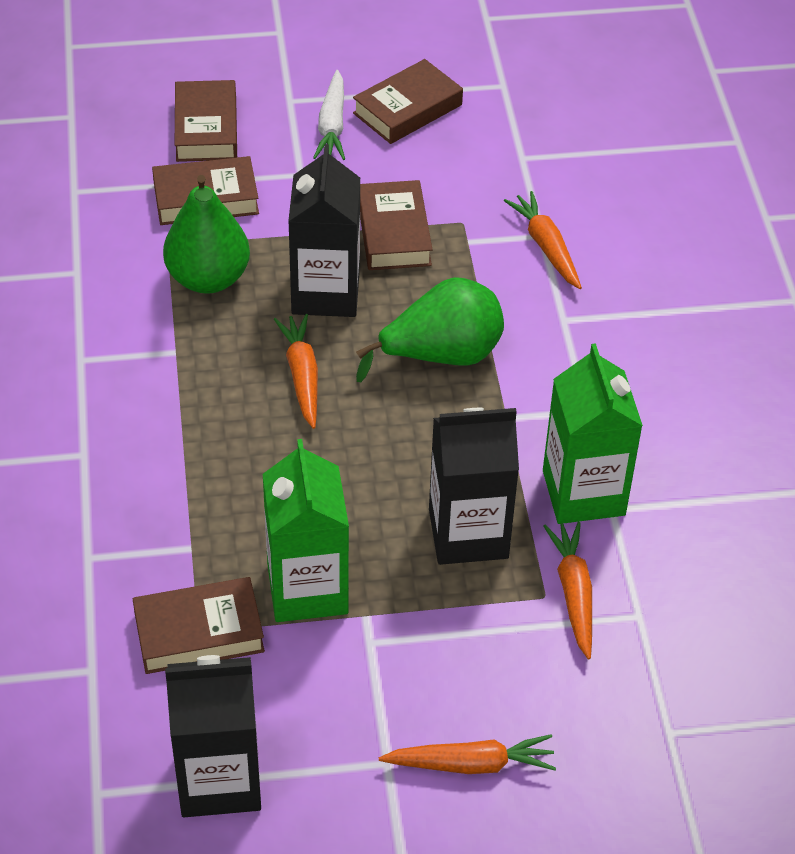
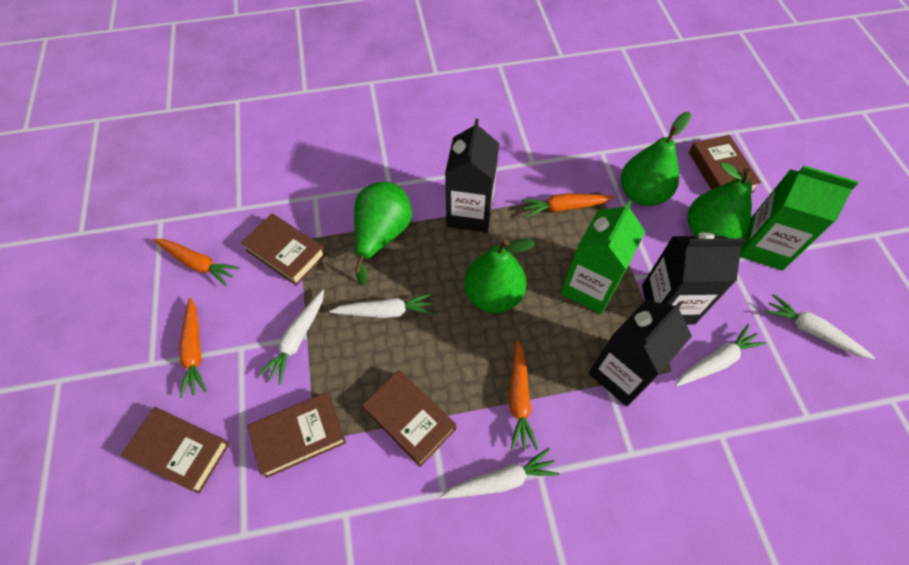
green pear: 2 -> 4
white carrot: 1 -> 5

